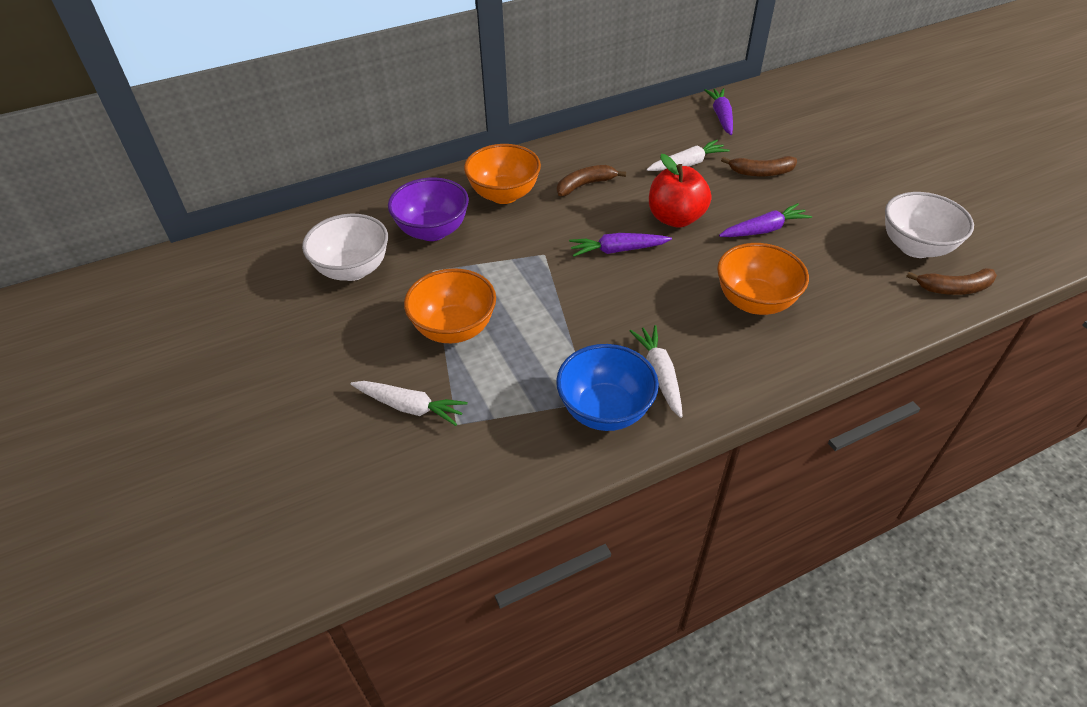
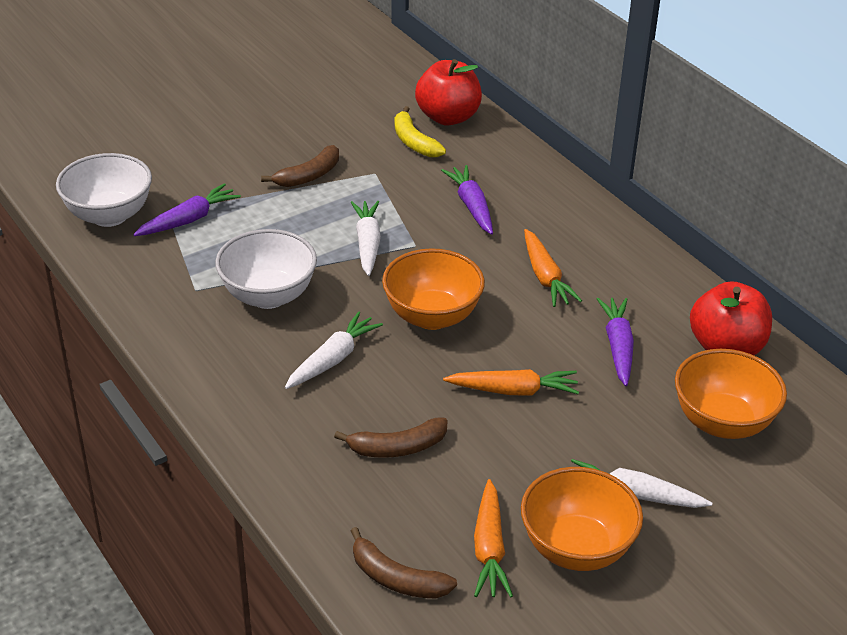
blue bowl: 1 -> 0
orange carrot: 0 -> 3
purple bowl: 1 -> 0
red apple: 1 -> 2
yellow banana: 0 -> 1

